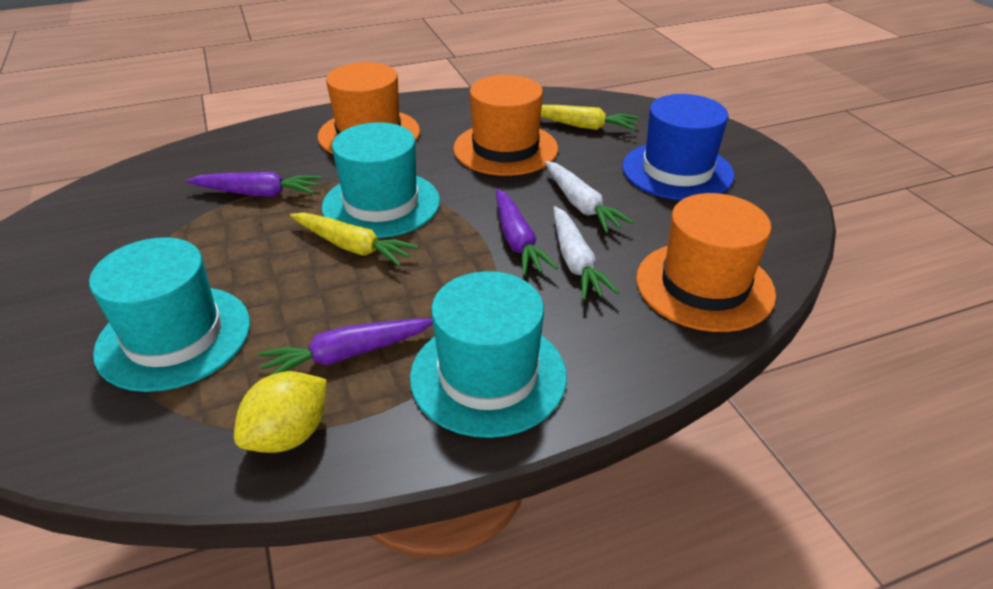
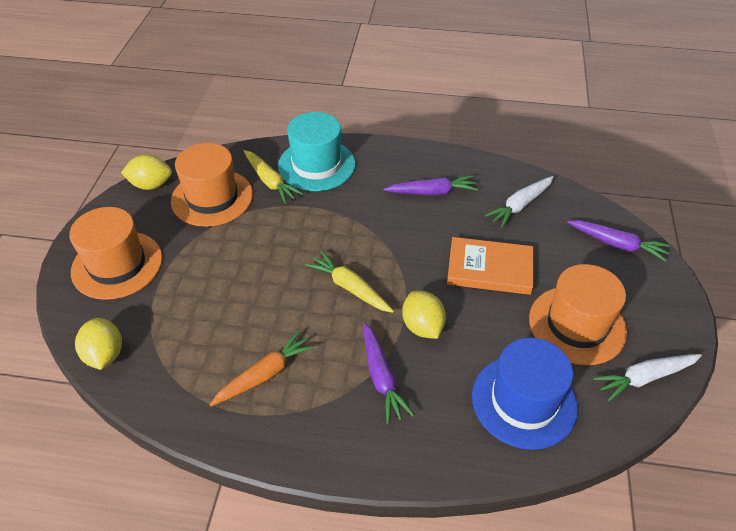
orange book: 0 -> 1
orange carrot: 0 -> 1
turquoise hat: 3 -> 1
yellow lemon: 1 -> 3

